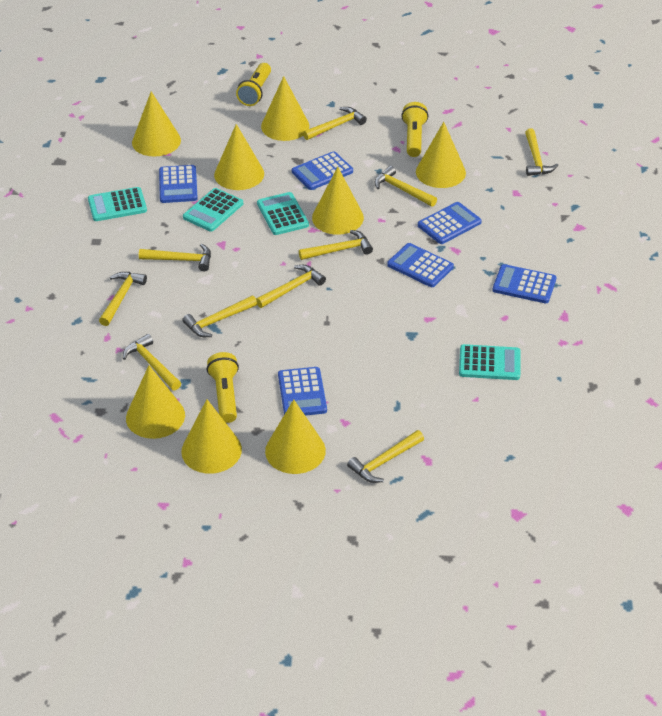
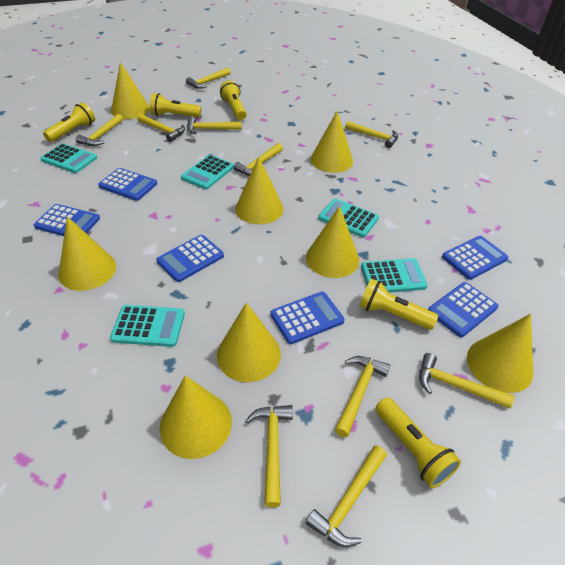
turquoise calculator: 4 -> 5
yellow flashlight: 3 -> 5

